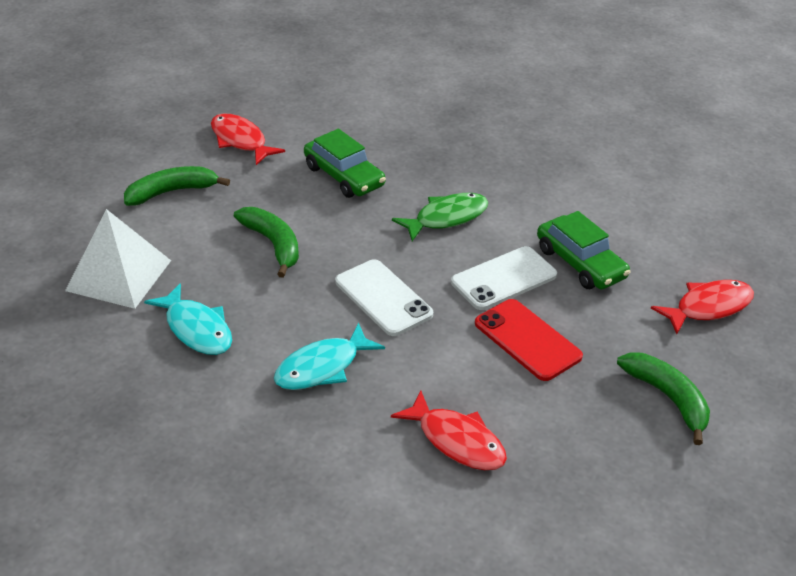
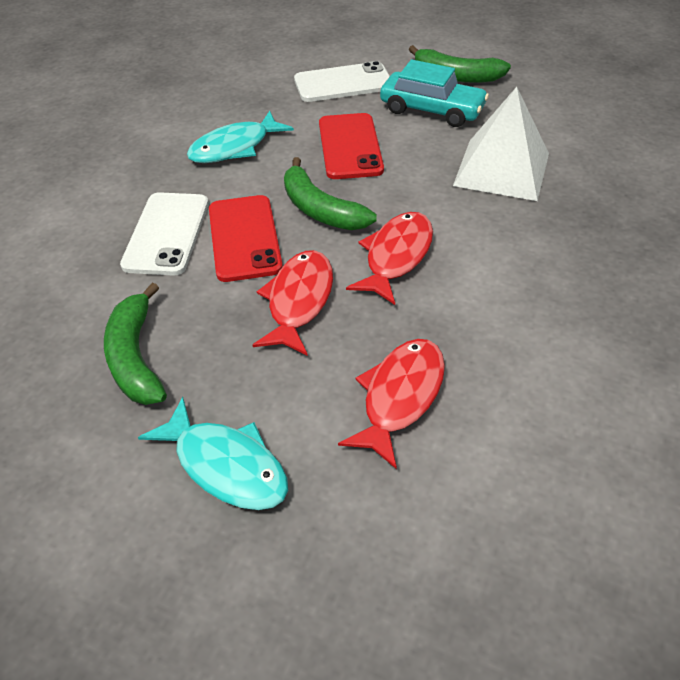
green car: 2 -> 0
green fish: 1 -> 0
red phone: 1 -> 2
turquoise car: 0 -> 1

